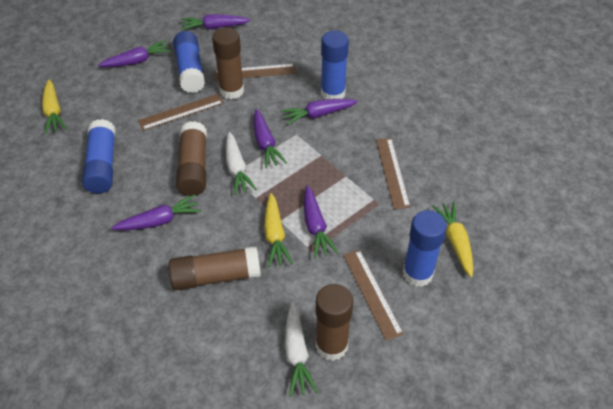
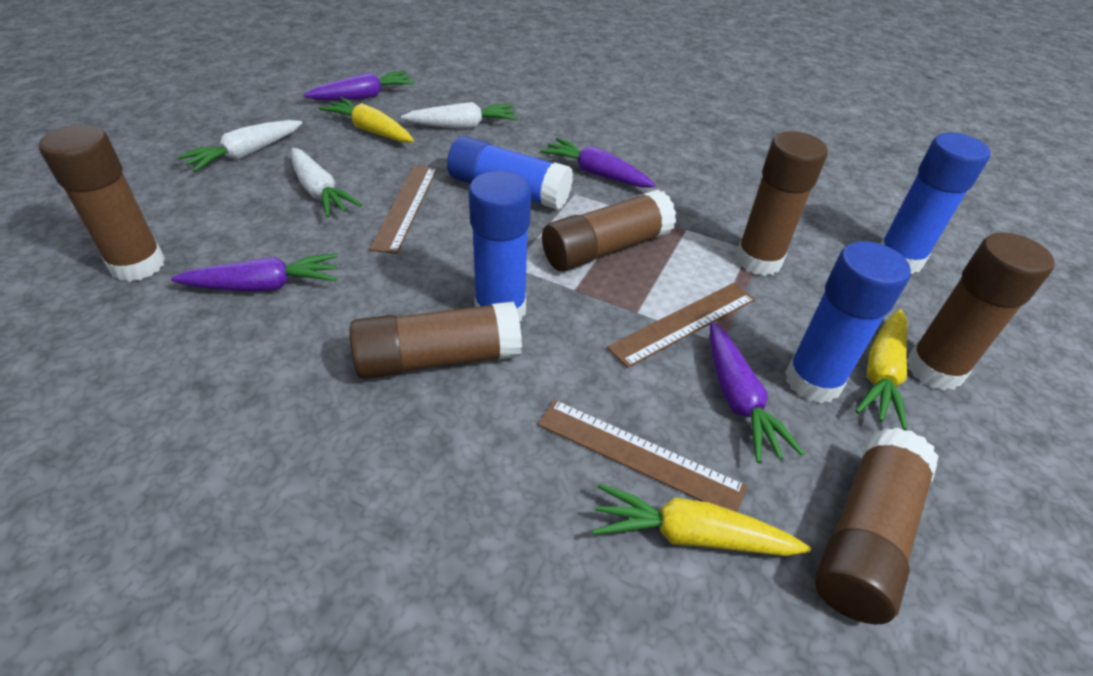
brown glue stick: 4 -> 6
brown ruler: 4 -> 3
purple carrot: 6 -> 4
white carrot: 2 -> 3

